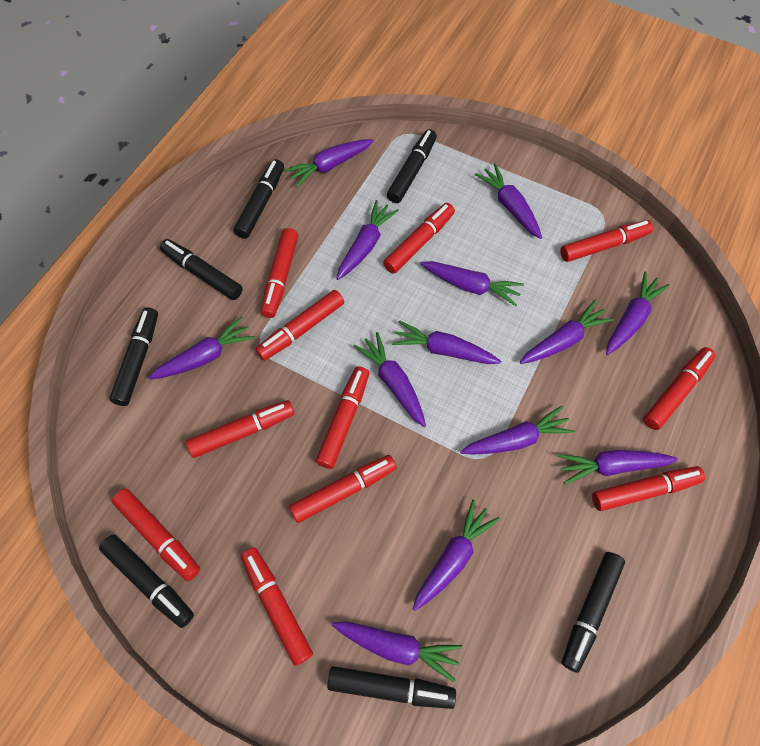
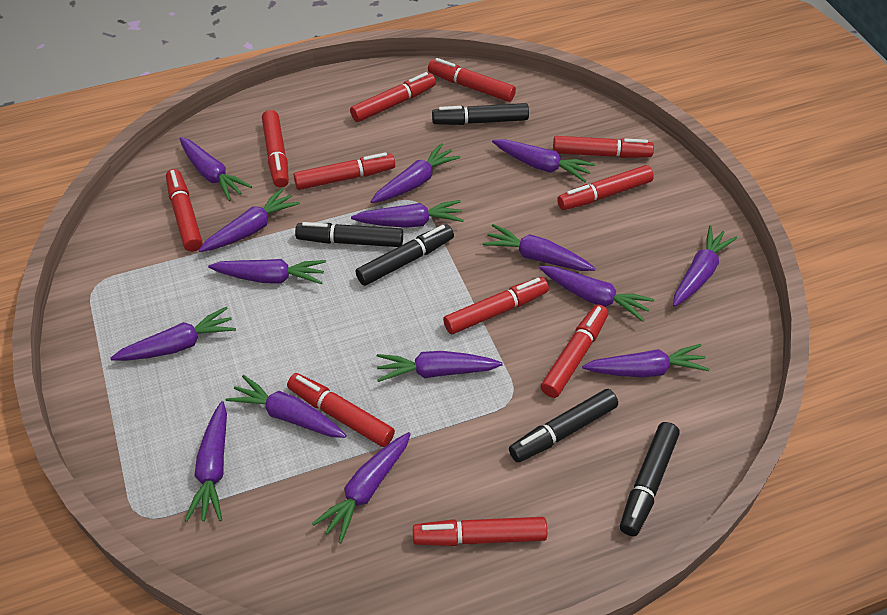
black marker: 7 -> 5
purple carrot: 13 -> 15

